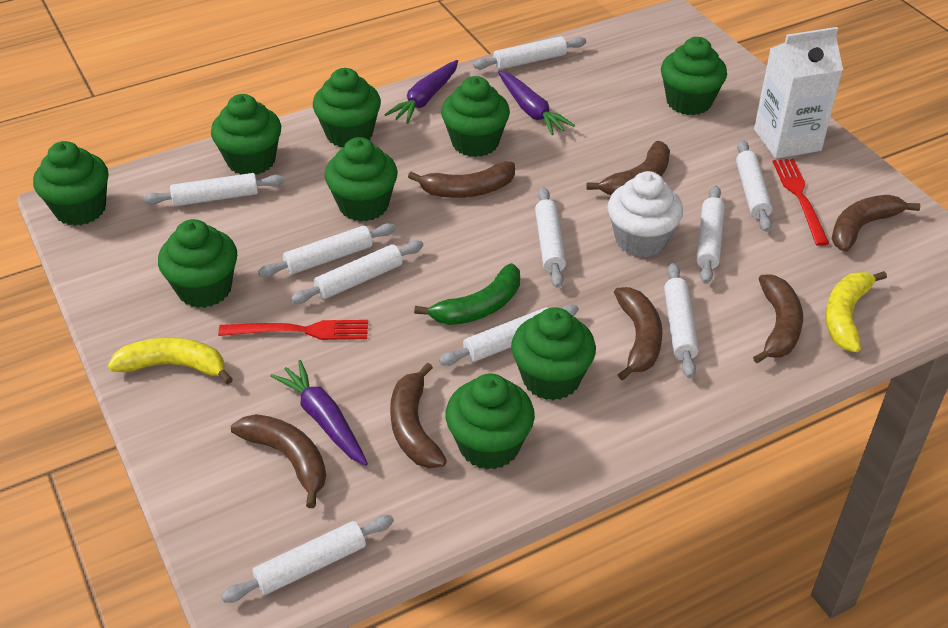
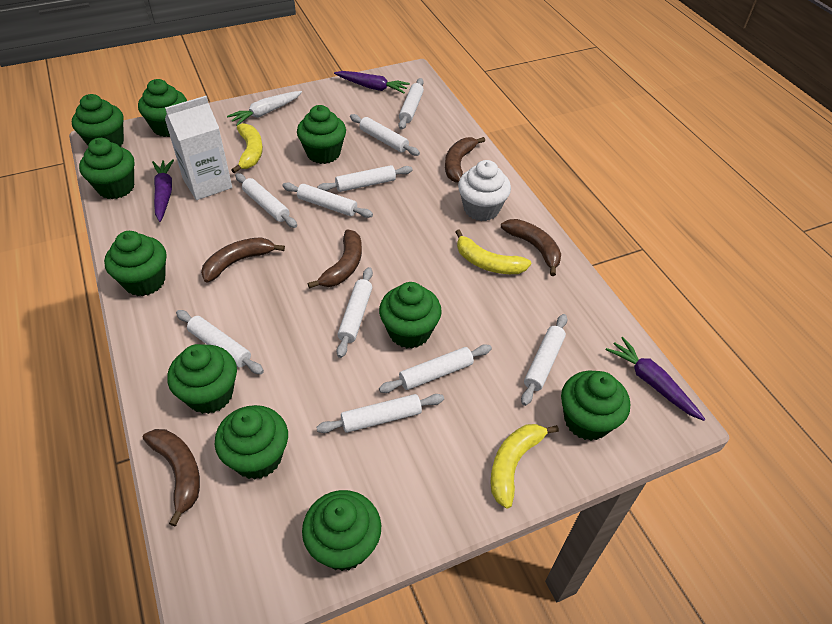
brown banana: 7 -> 5
green banana: 1 -> 0
green cupcake: 9 -> 10
red fork: 2 -> 0
white carrot: 0 -> 1
yellow banana: 2 -> 3

